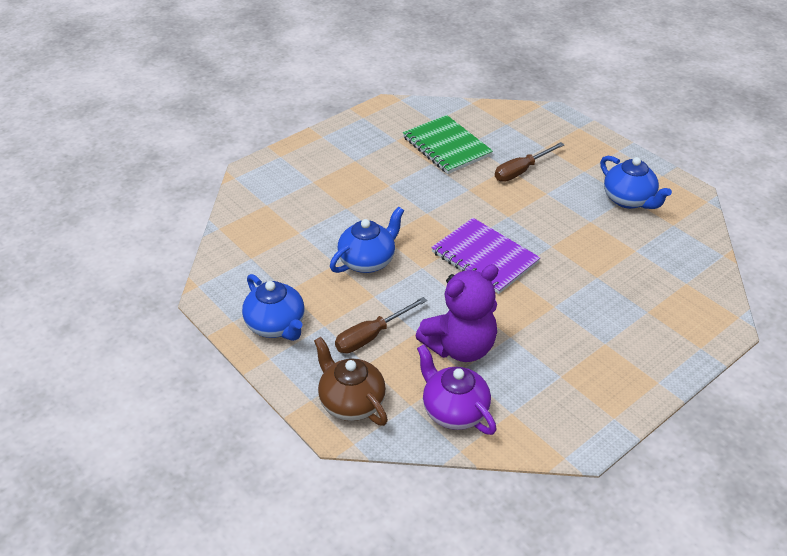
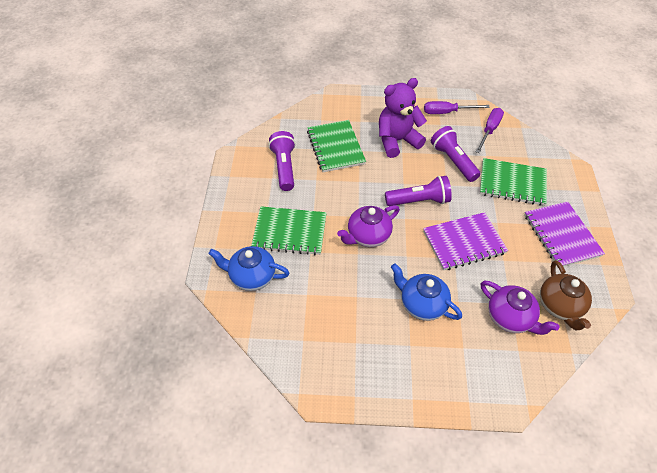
blue teapot: 3 -> 2
brown screwdriver: 2 -> 0
green notebook: 1 -> 3
purple flashlight: 0 -> 3
purple notebook: 1 -> 2
purple screwdriver: 0 -> 2
purple teapot: 1 -> 2

